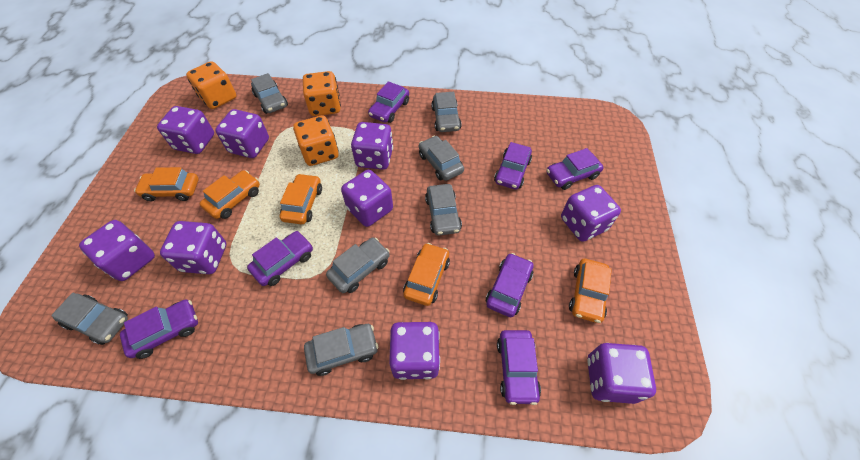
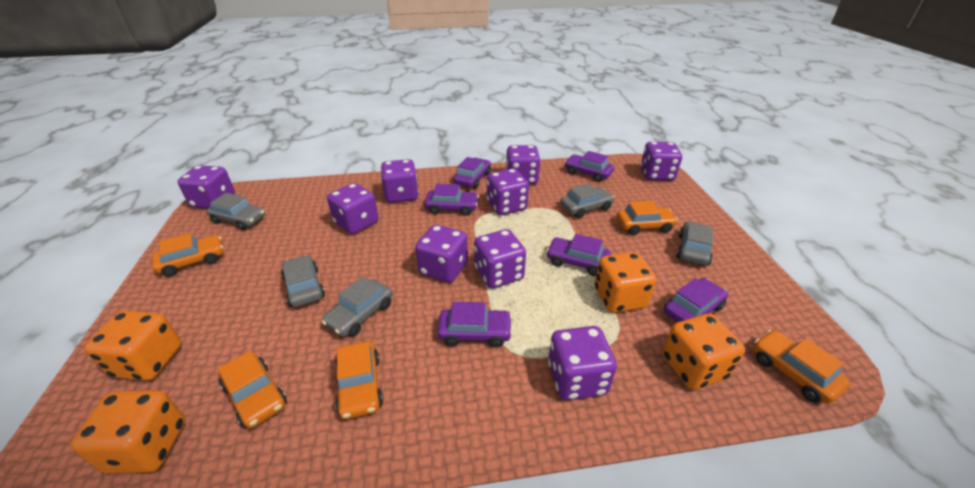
grey car: 7 -> 5
orange dice: 3 -> 4
purple car: 7 -> 6

